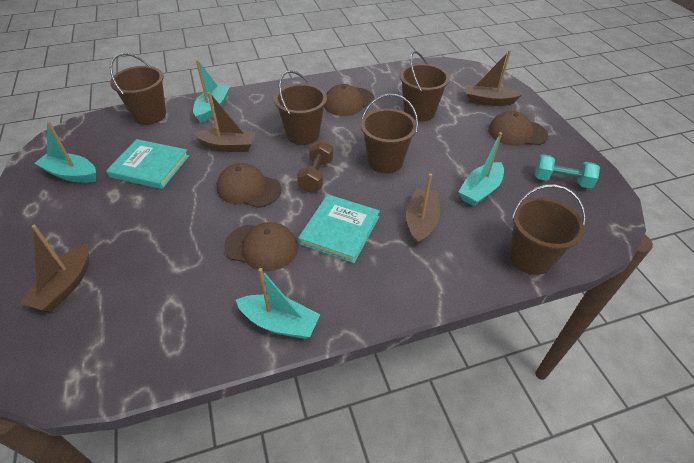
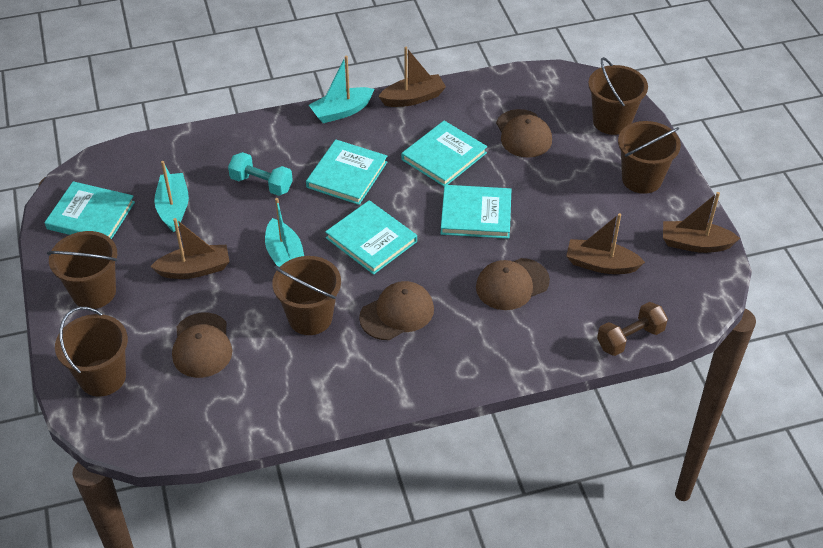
turquoise boat: 4 -> 3
turquoise book: 2 -> 5

